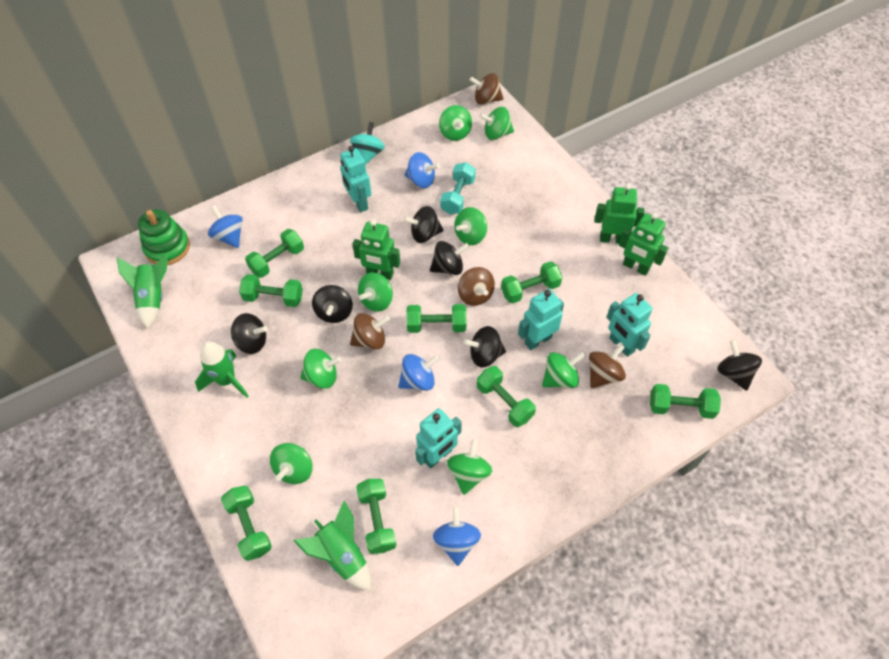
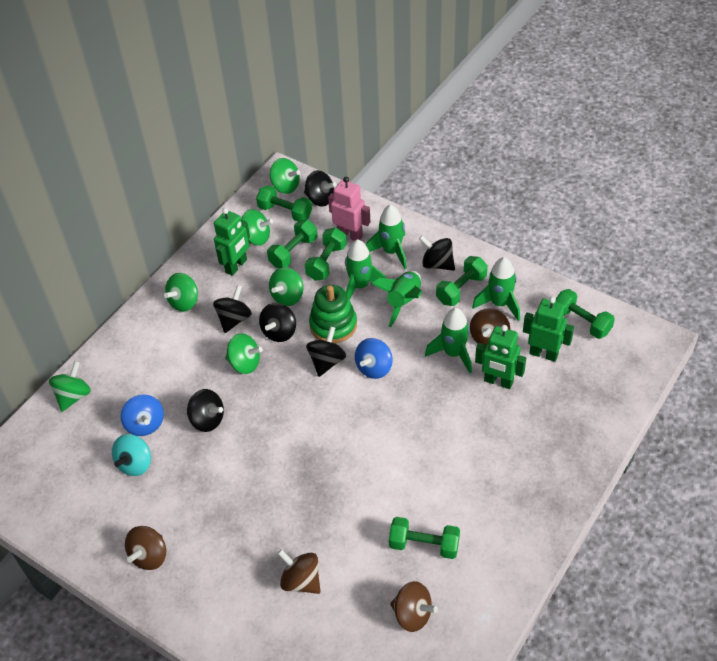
blue spinning top: 4 -> 2
green dumbbell: 8 -> 6
green rocket: 3 -> 5
green spinning top: 8 -> 6
pink robot: 0 -> 1
turquoise dumbbell: 1 -> 0
turquoise robot: 4 -> 0

